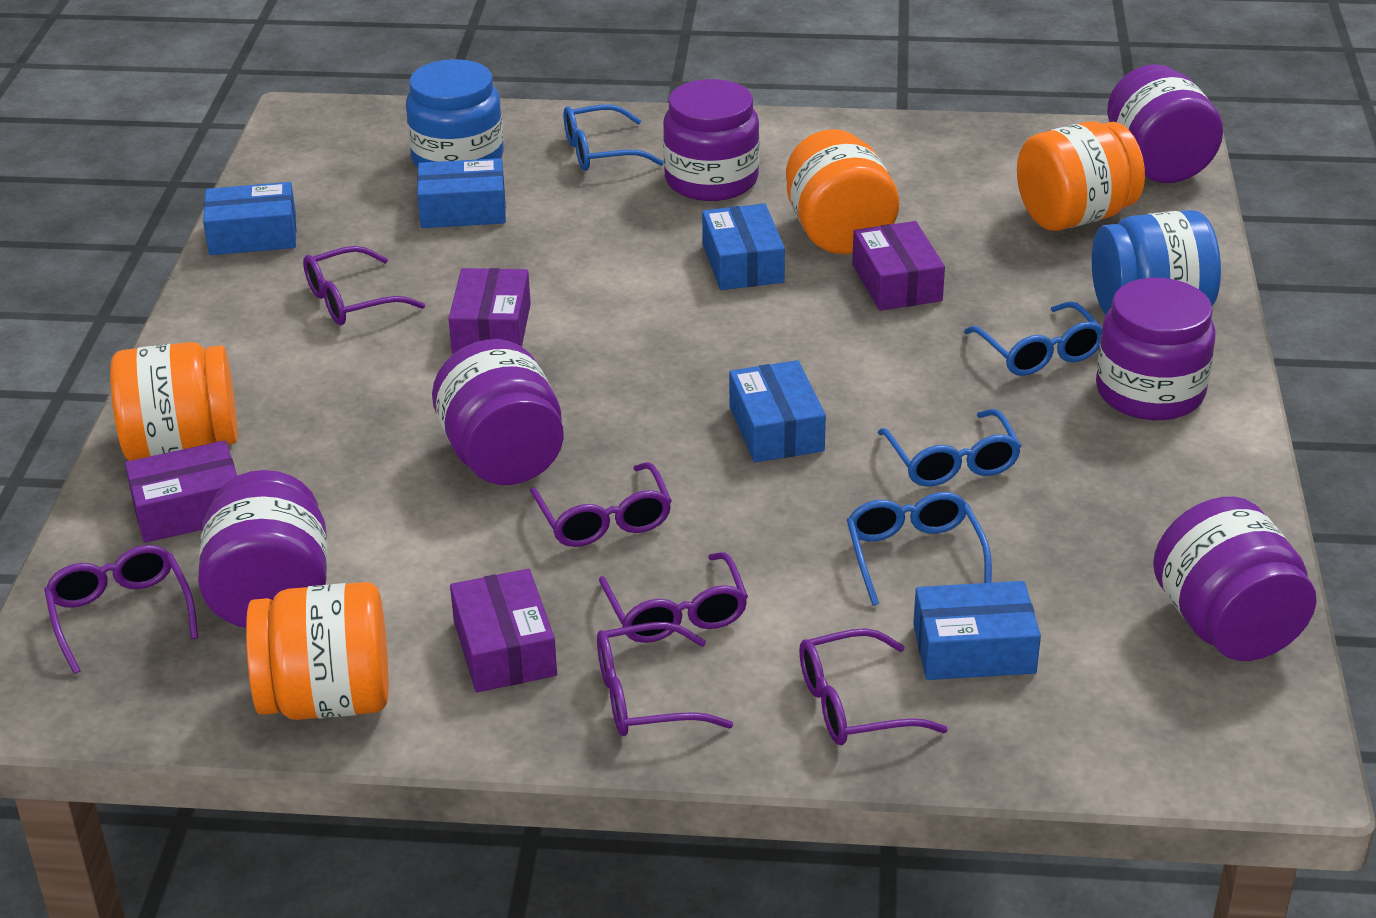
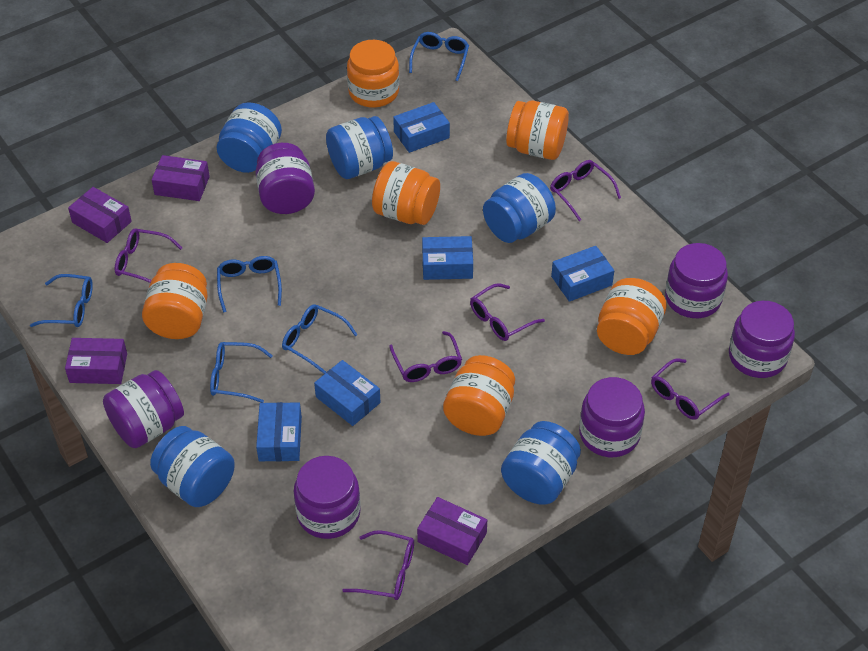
blue glasses: 4 -> 5
blue jar: 2 -> 5
orange jar: 4 -> 6

